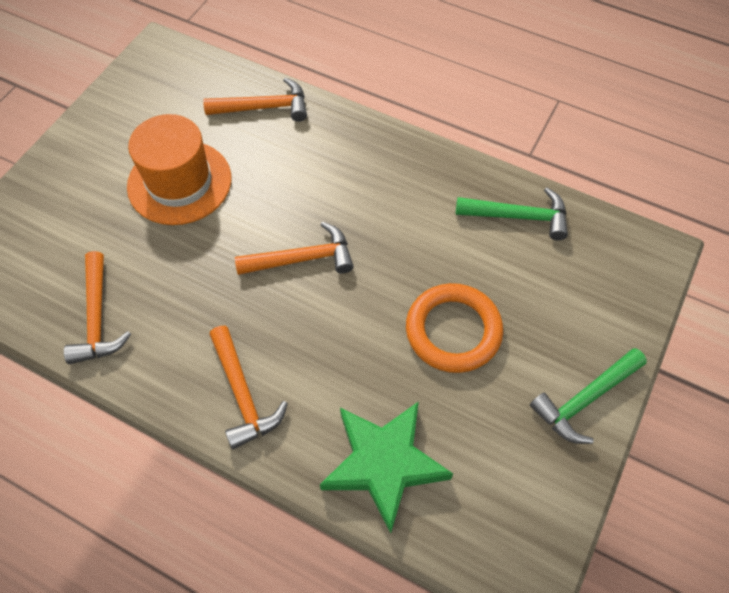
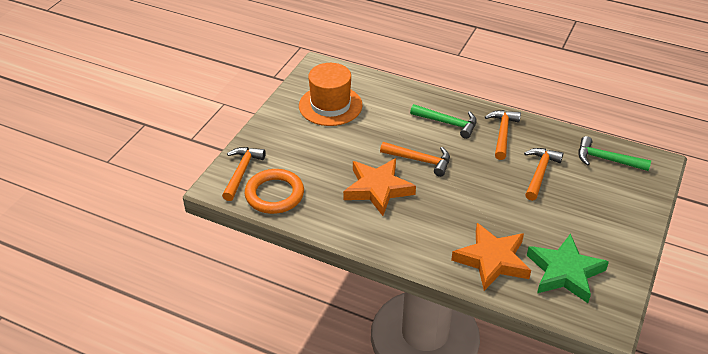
orange star: 0 -> 2

